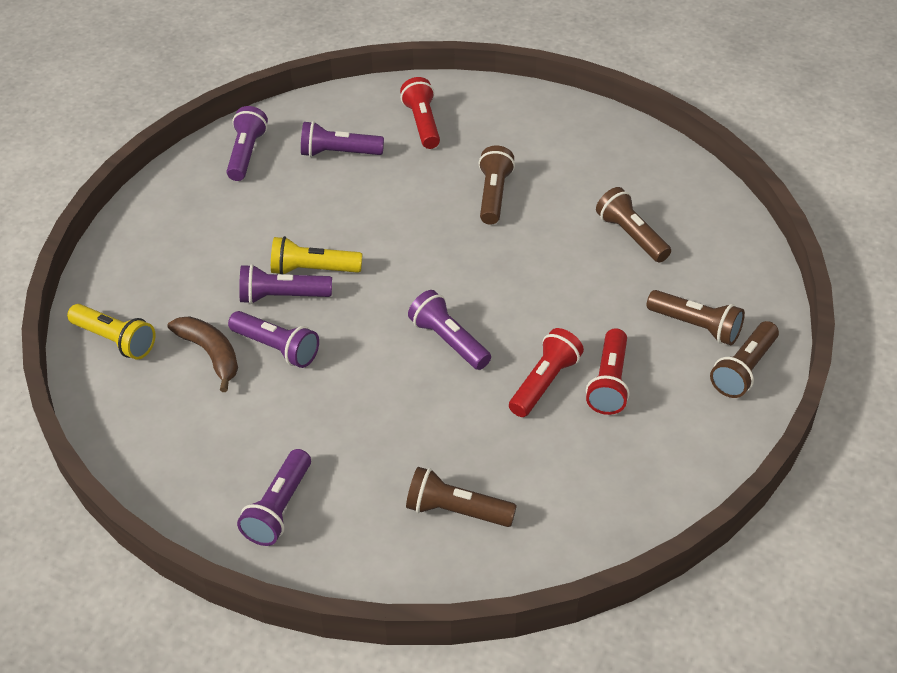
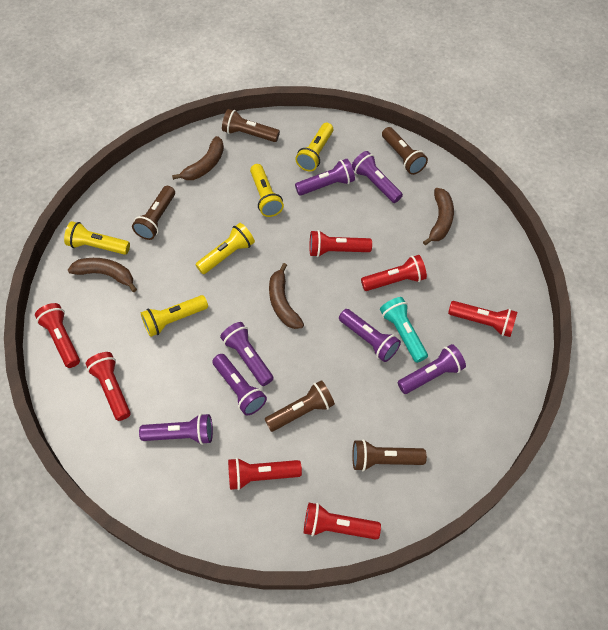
brown banana: 1 -> 4
purple flashlight: 6 -> 7
red flashlight: 3 -> 7
turquoise flashlight: 0 -> 1
yellow flashlight: 2 -> 5

